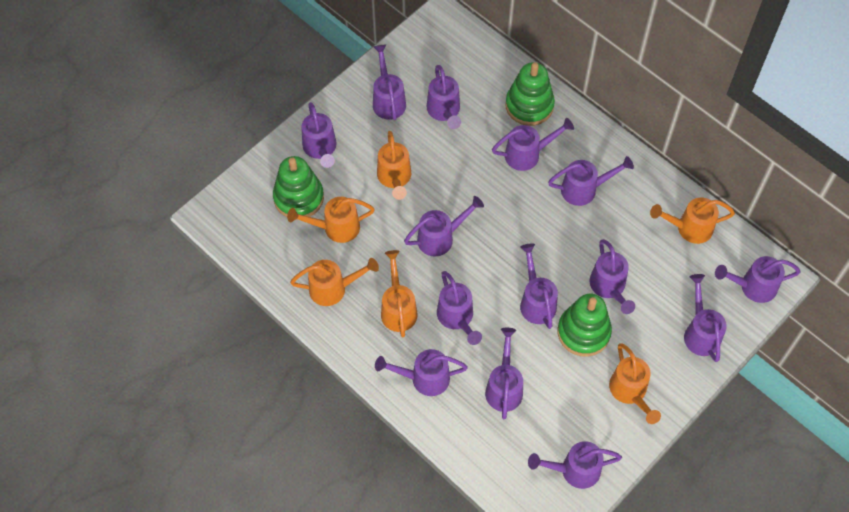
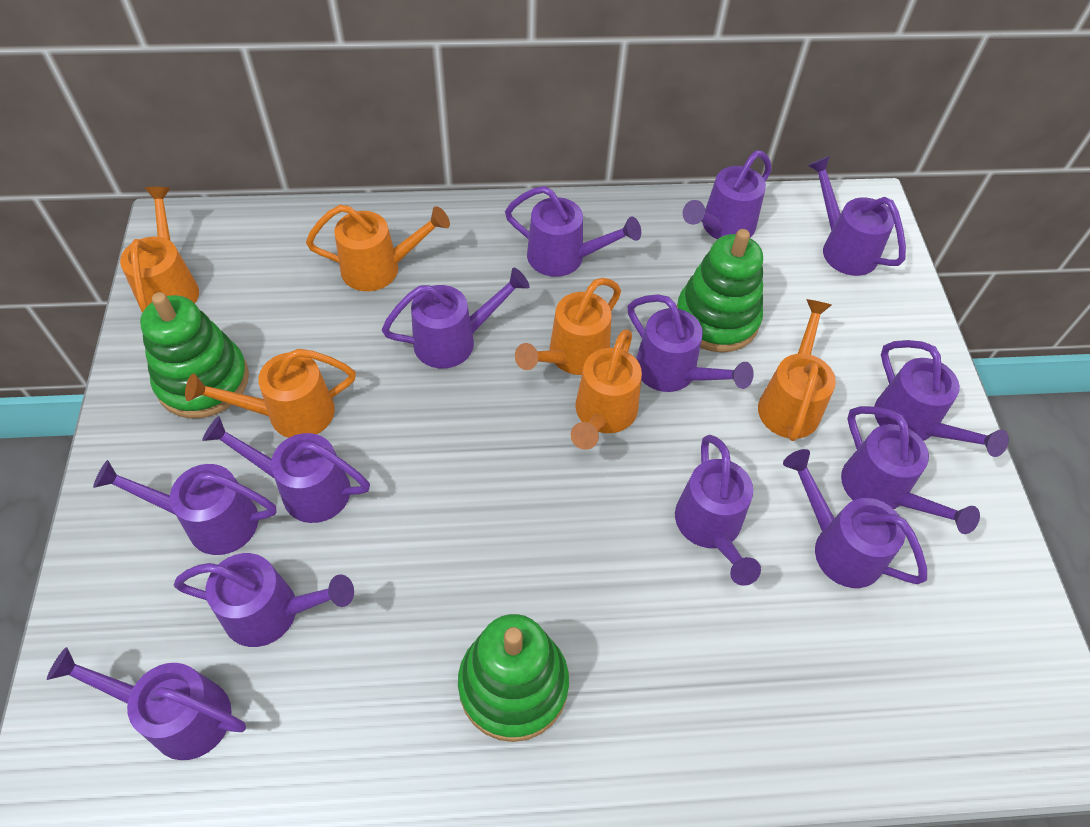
purple watering can: 14 -> 13

